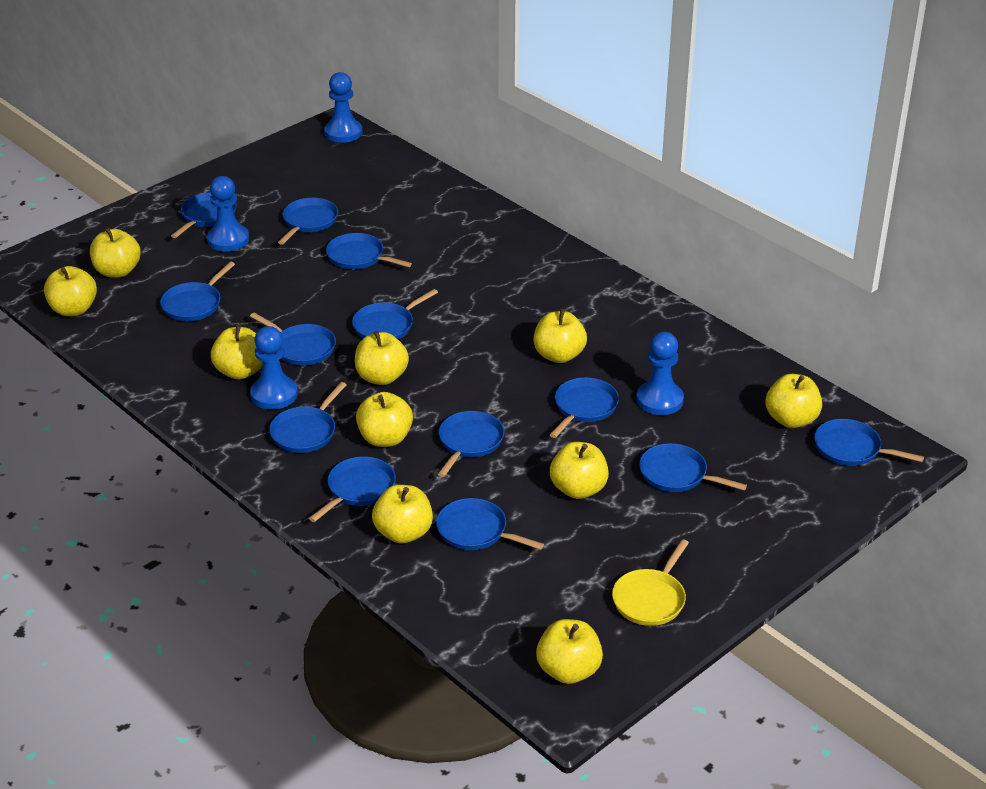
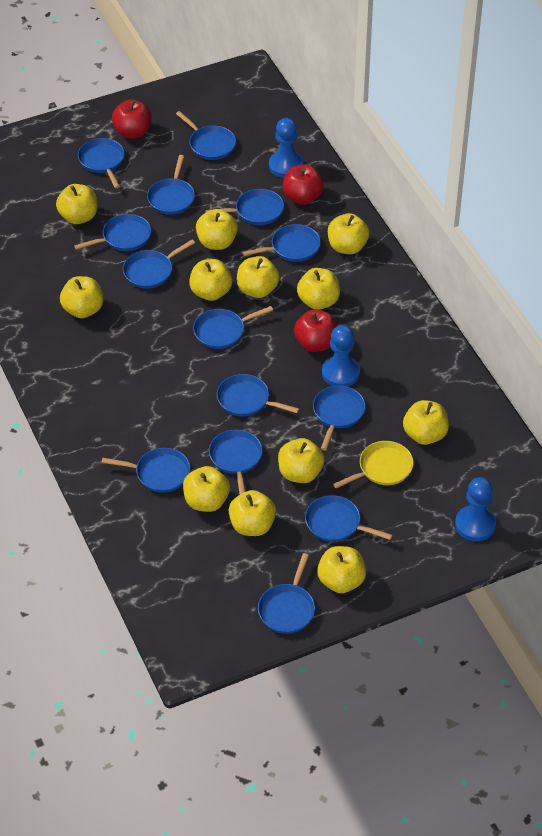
blue pan: 13 -> 14
blue pawn: 4 -> 3
red apple: 0 -> 3
yellow apple: 10 -> 12

